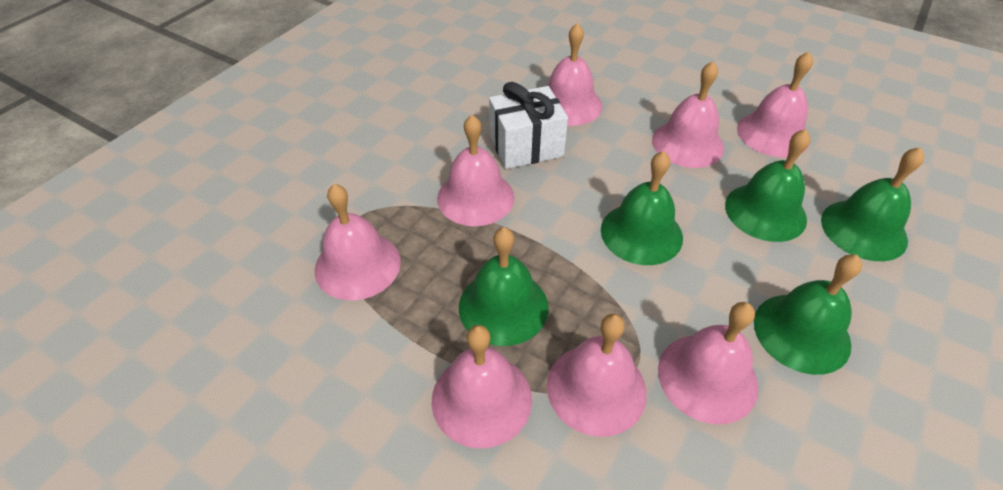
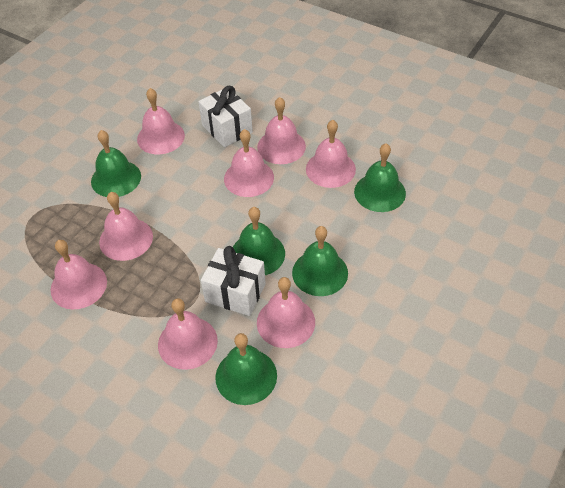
white gift: 1 -> 2

